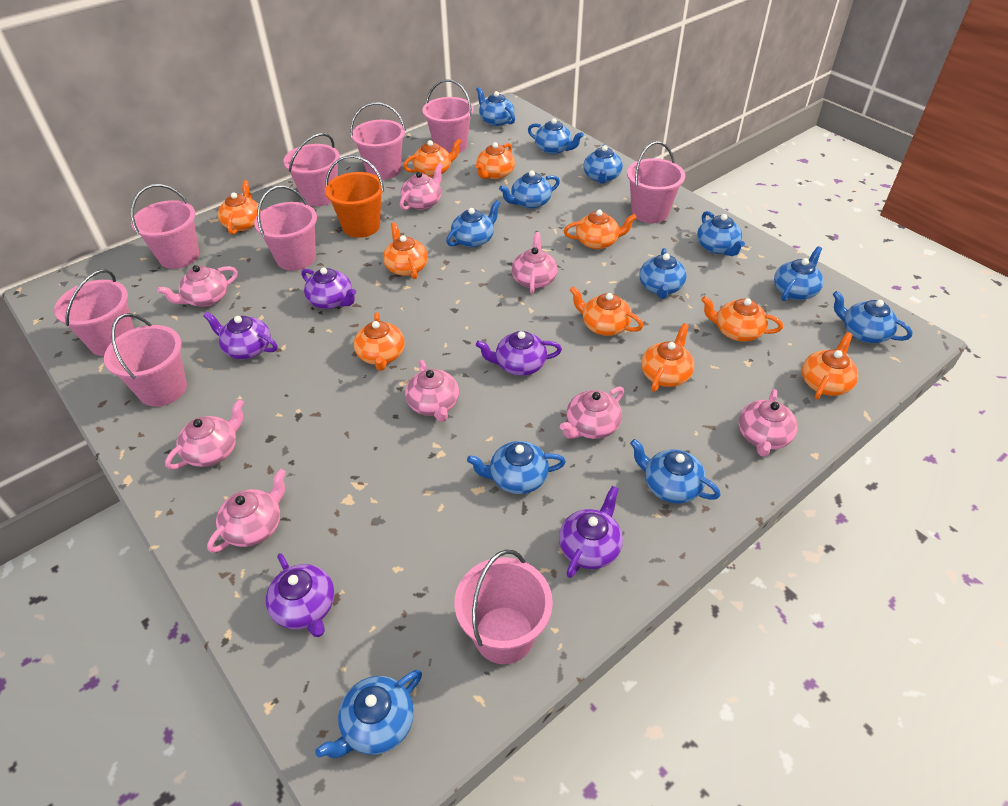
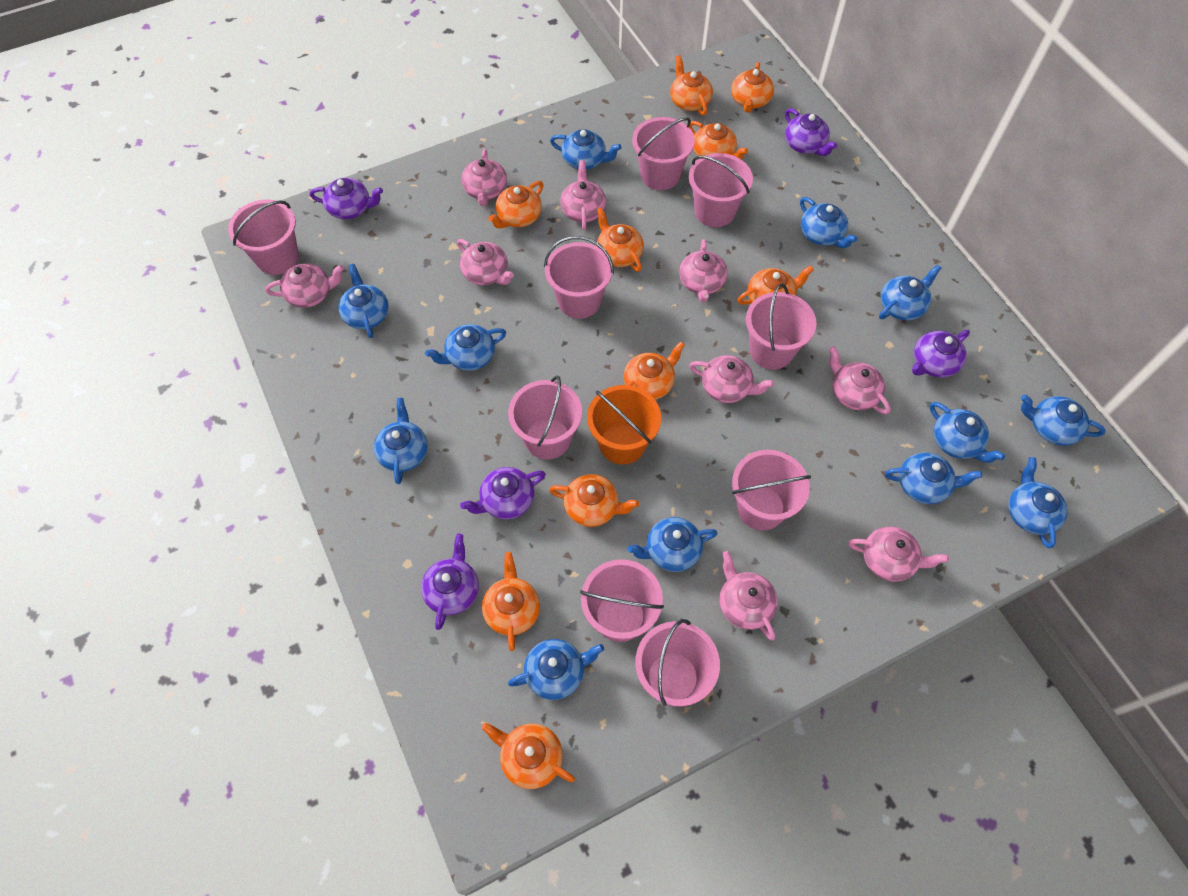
pink teapot: 8 -> 9

